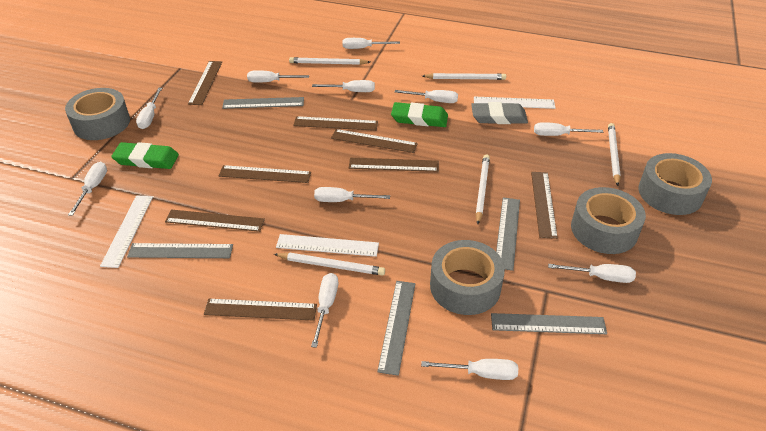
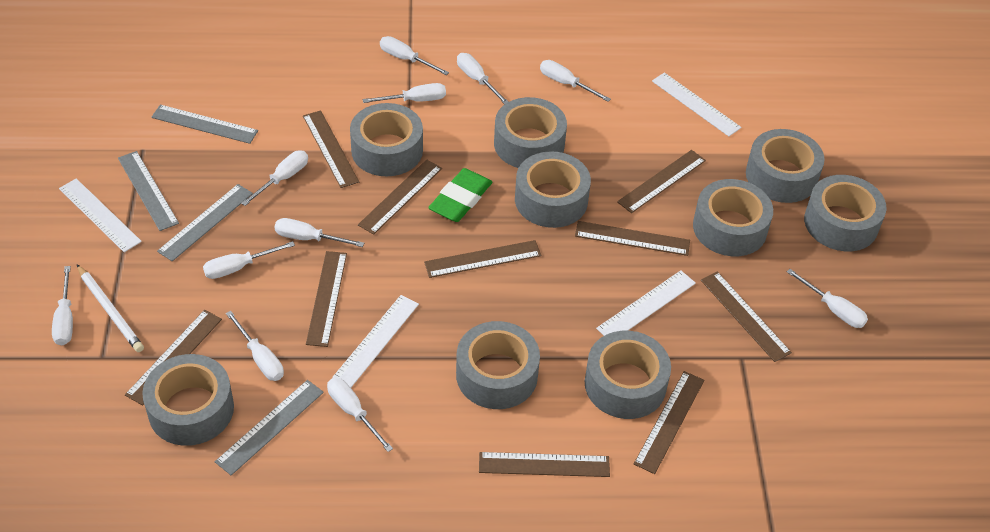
brown ruler: 8 -> 10
green eraser: 2 -> 1
grey eraser: 1 -> 0
grey ruler: 5 -> 4
grey tape: 4 -> 9
white pencil: 5 -> 1
white ruler: 3 -> 4

